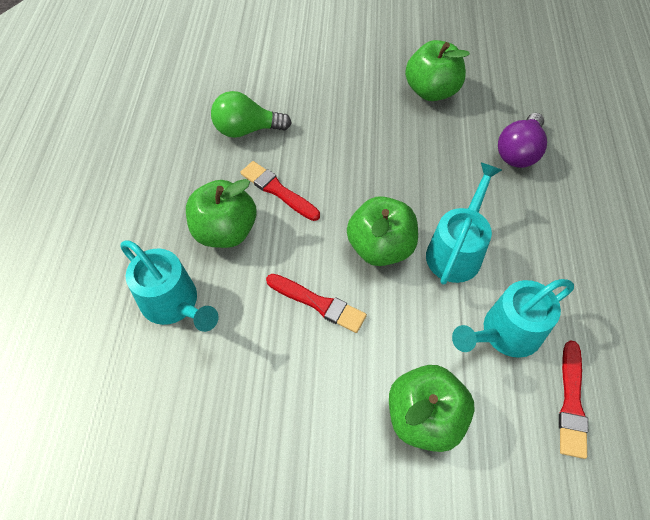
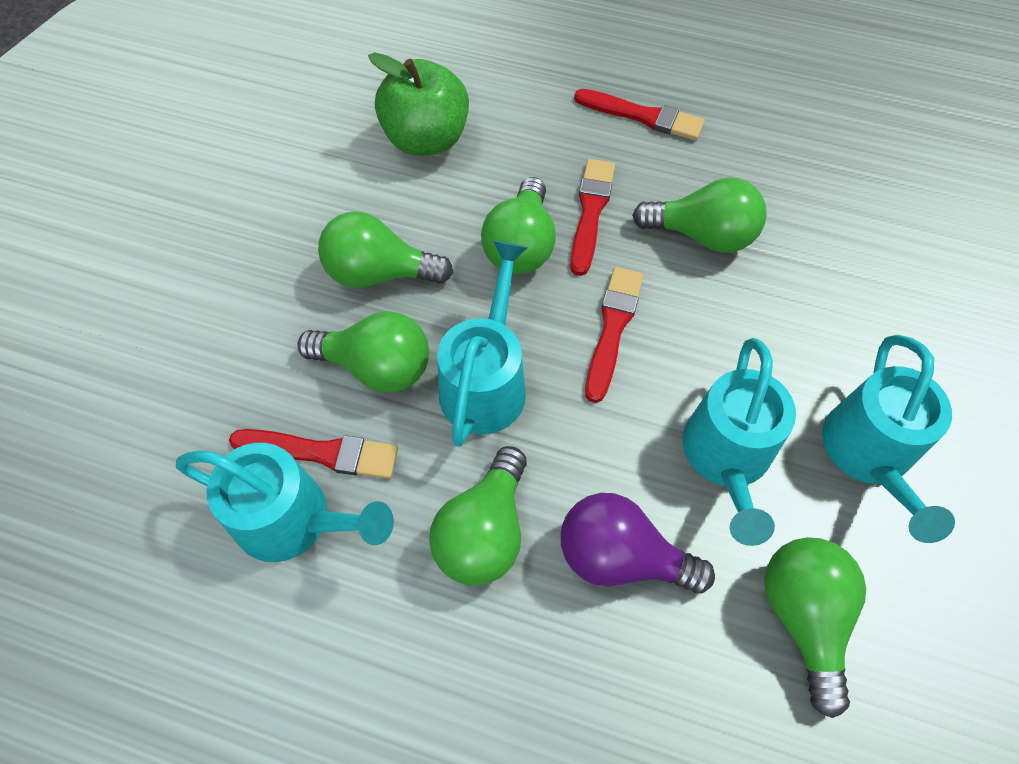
green apple: 4 -> 1
green light bulb: 1 -> 6
red brush: 3 -> 4
turquoise watering can: 3 -> 4

